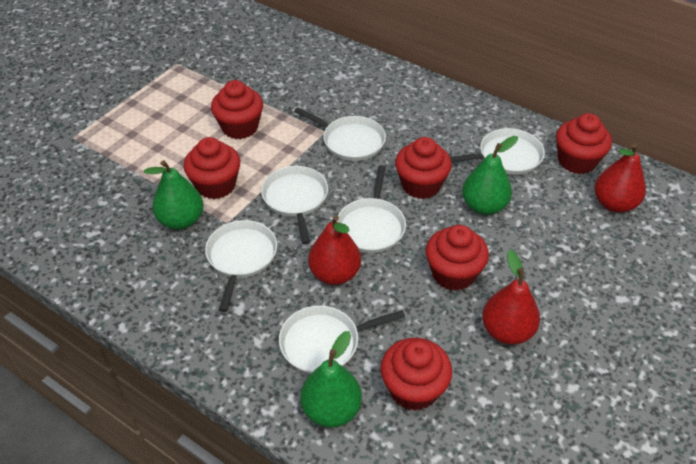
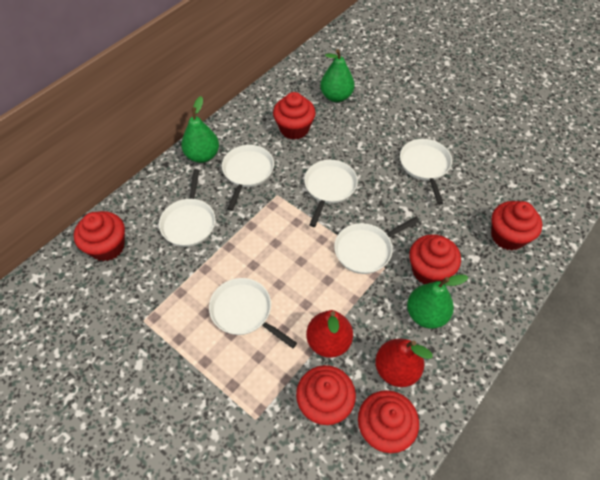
red pear: 3 -> 2

